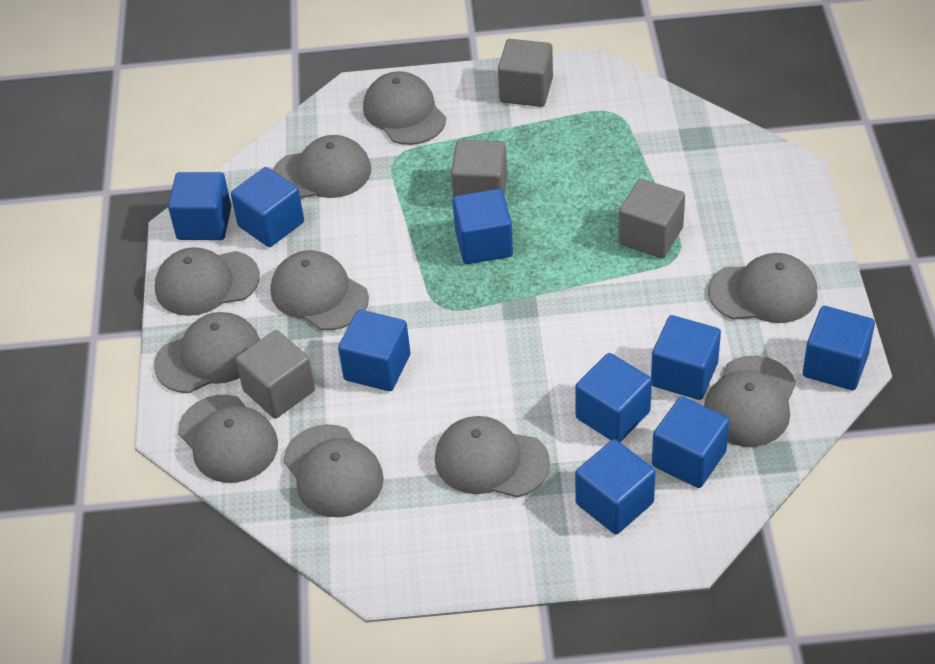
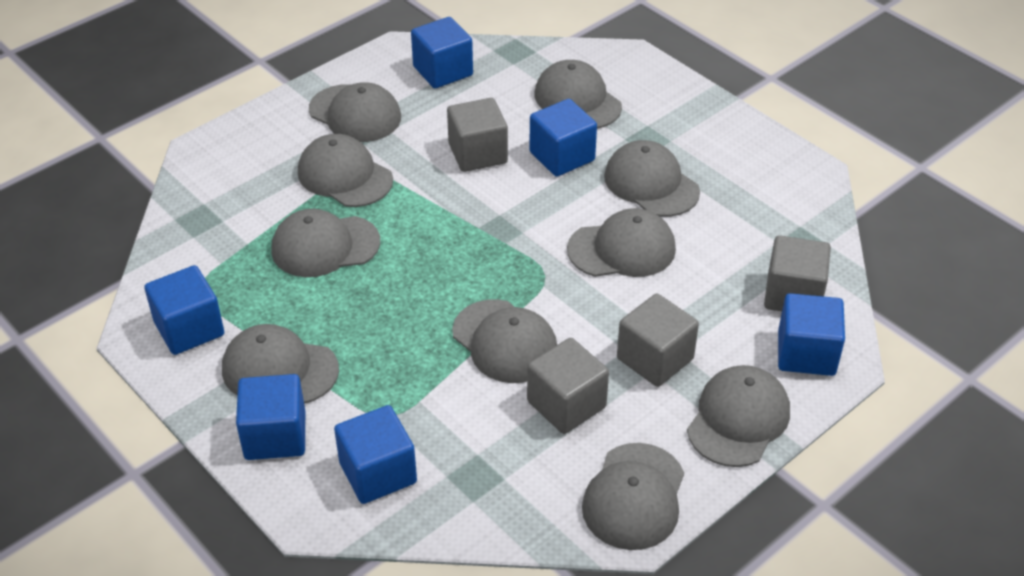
blue cube: 9 -> 6

